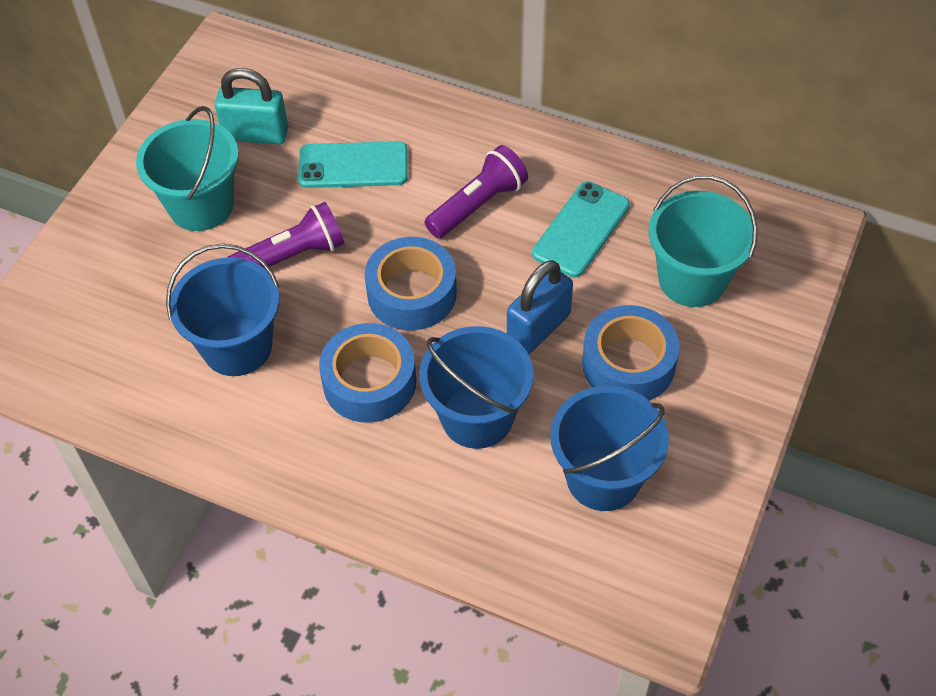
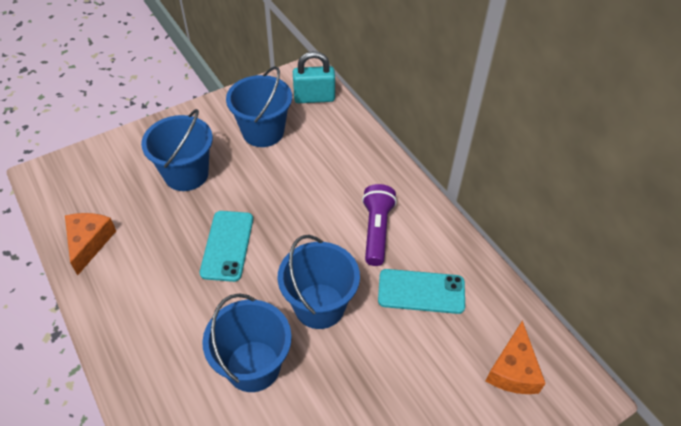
blue bucket: 3 -> 4
blue padlock: 1 -> 0
blue tape: 3 -> 0
orange cheese: 0 -> 2
purple flashlight: 2 -> 1
turquoise bucket: 2 -> 0

